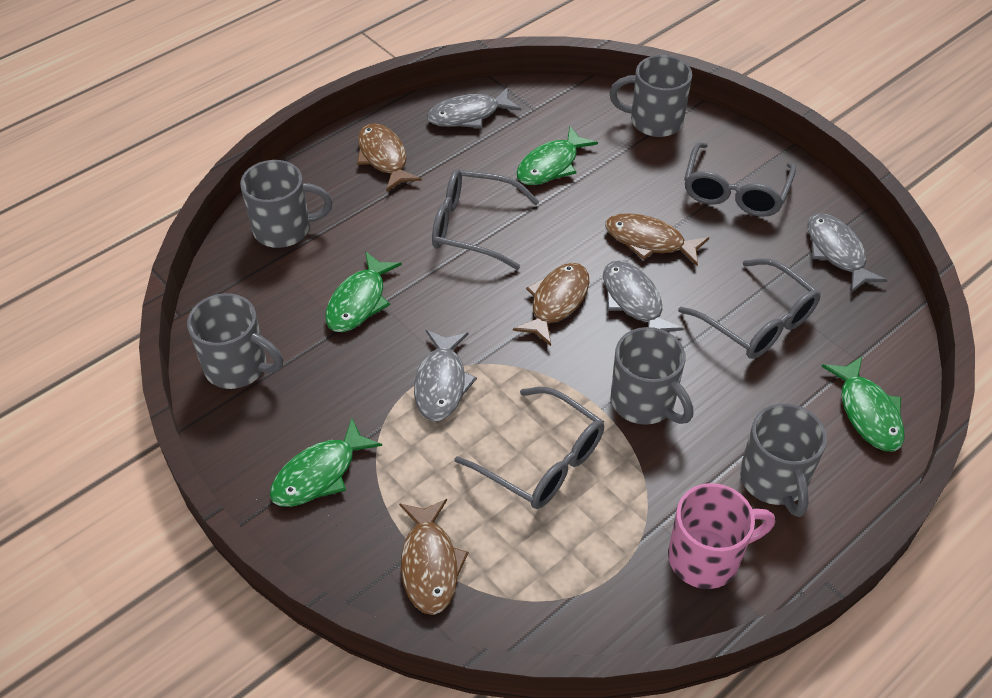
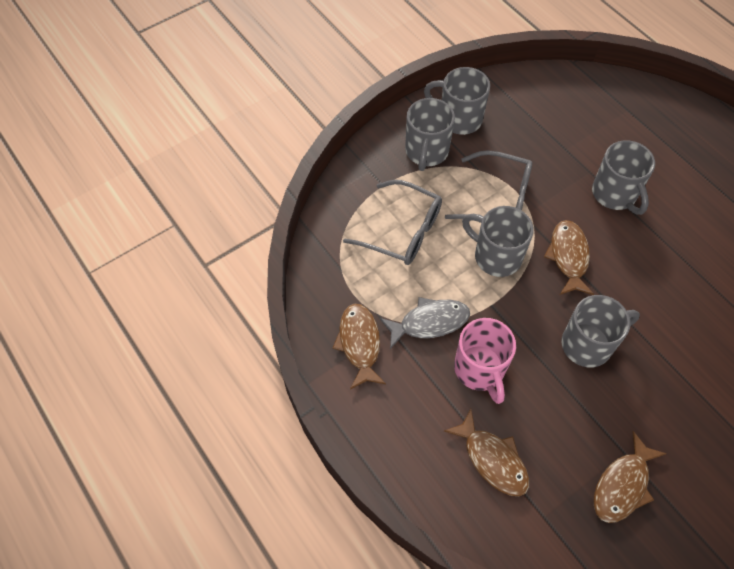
green fish: 4 -> 0
grey fish: 4 -> 1
grey glasses: 4 -> 2

